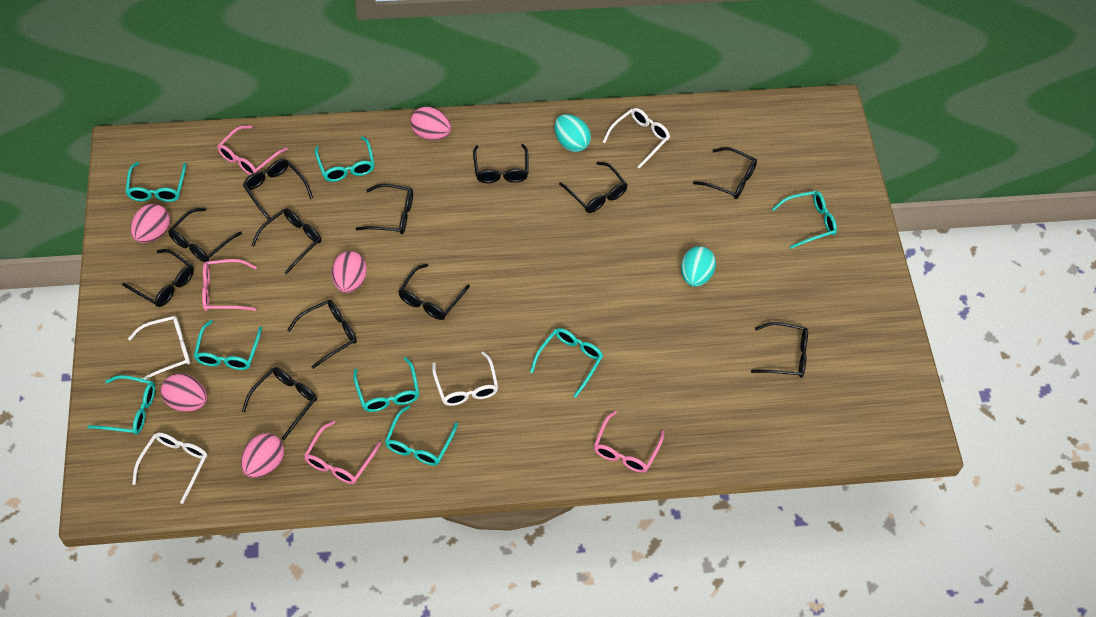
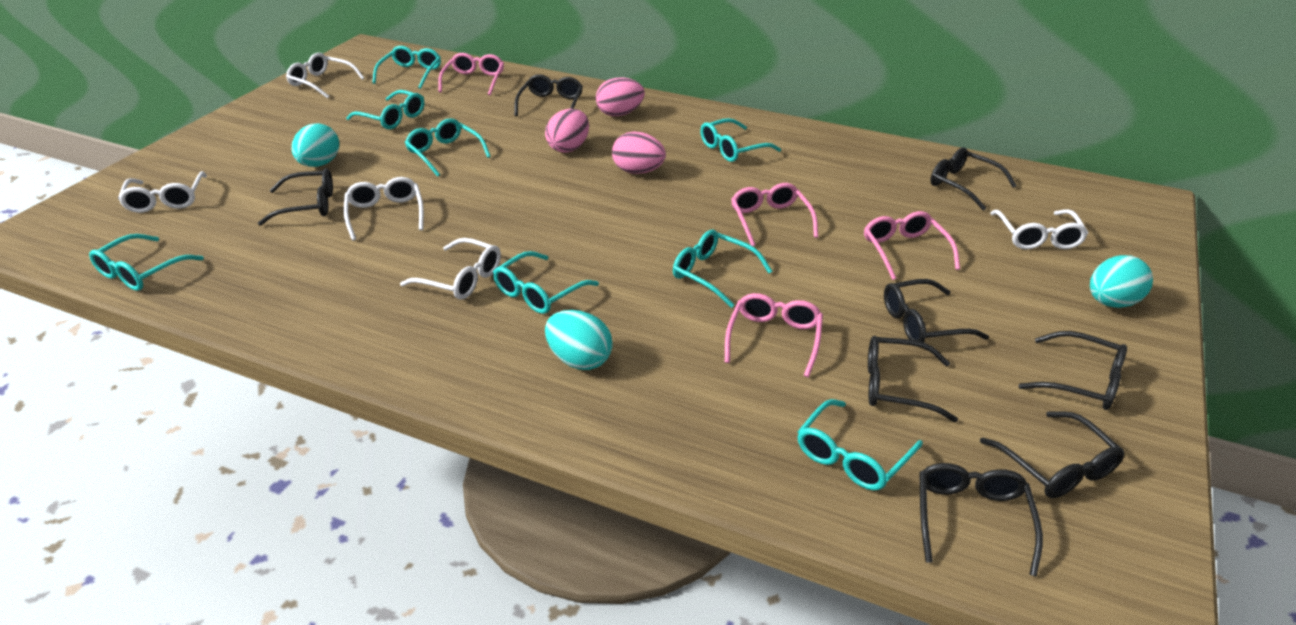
black glasses: 12 -> 8
pink egg: 5 -> 3
turquoise egg: 2 -> 3
white glasses: 4 -> 5

